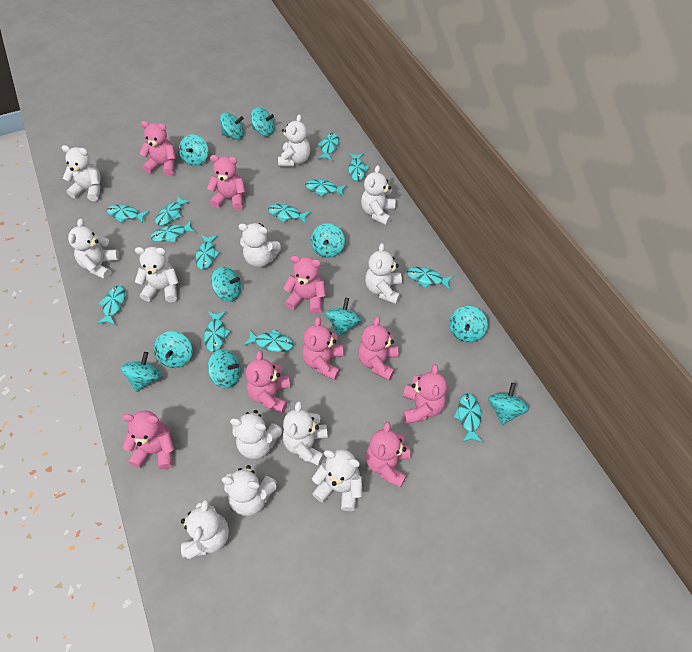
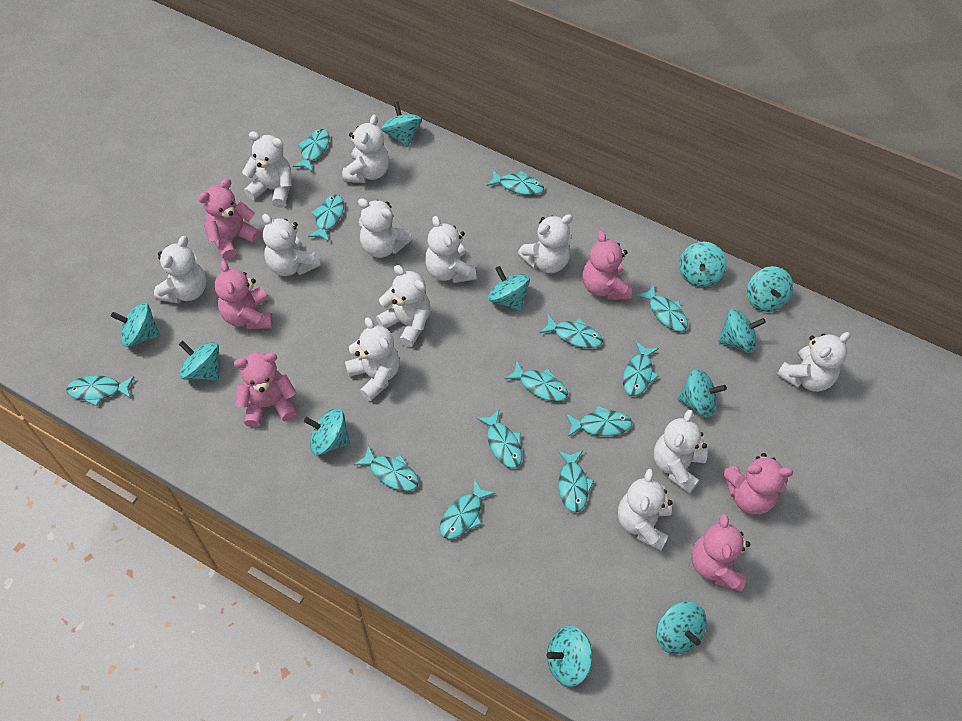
pink teddy bear: 9 -> 6

